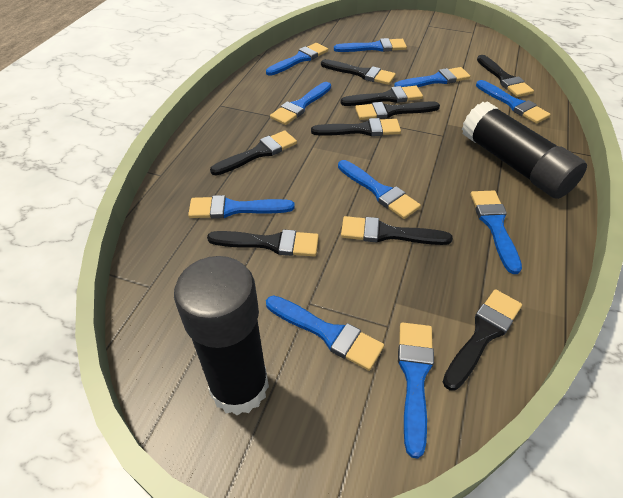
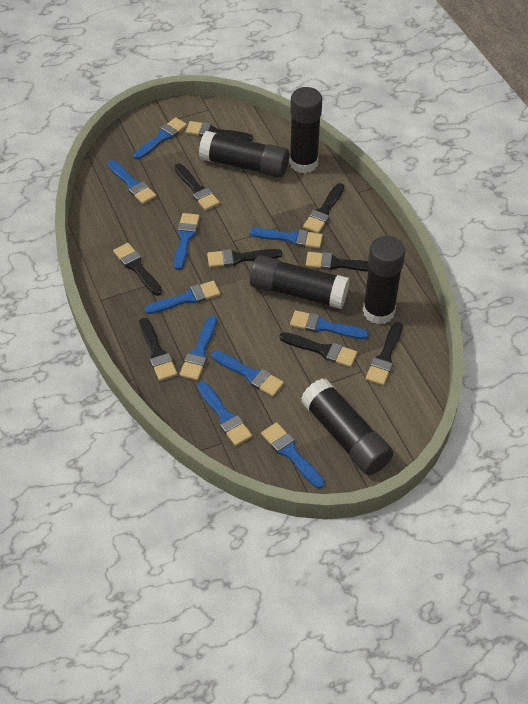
black glue stick: 2 -> 5

